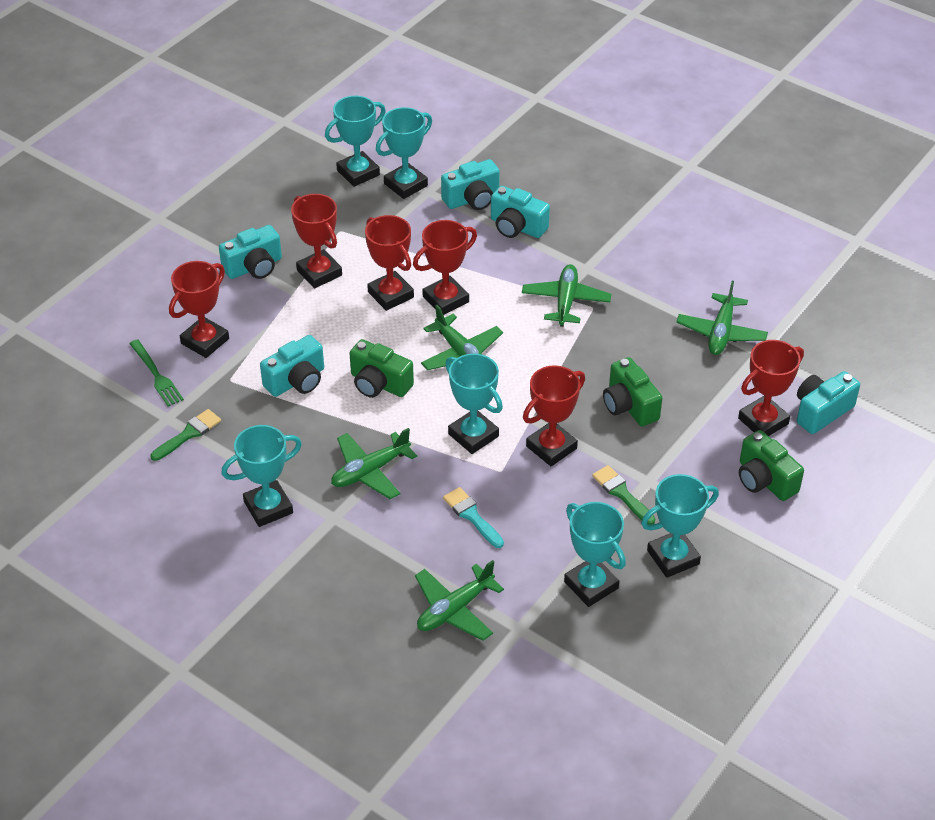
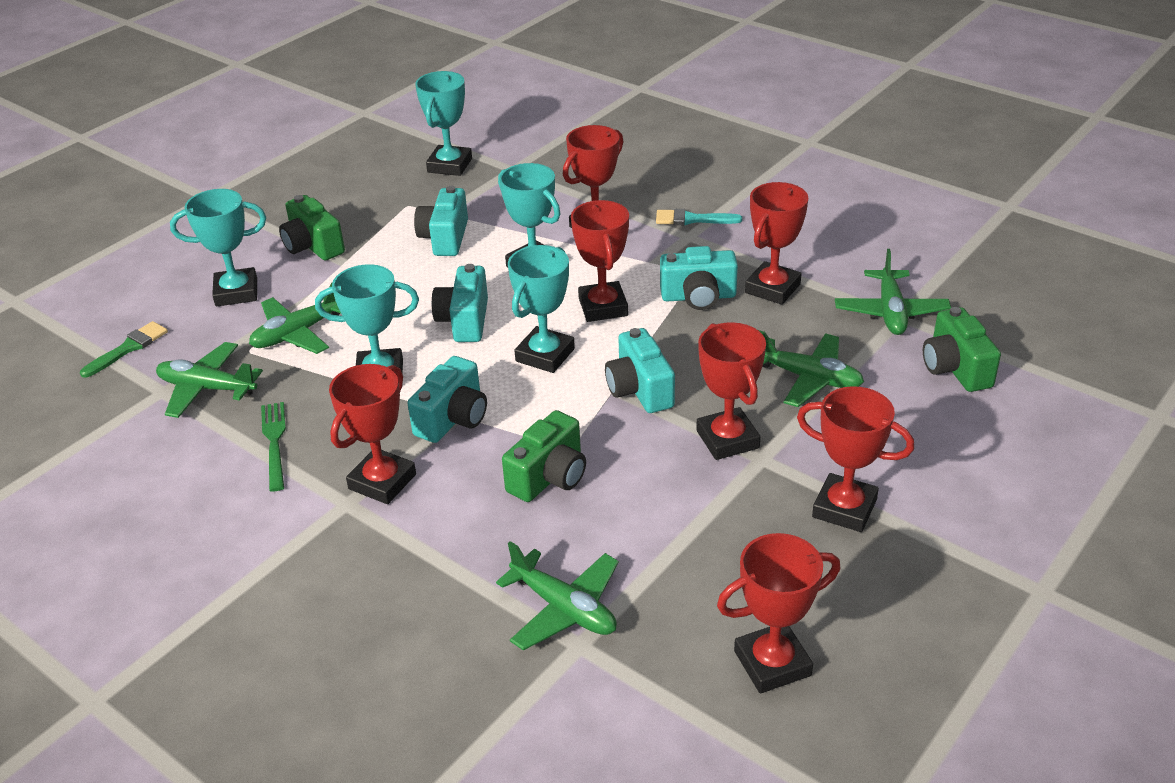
green brush: 2 -> 1
red trophy: 6 -> 7
turquoise trophy: 6 -> 5

